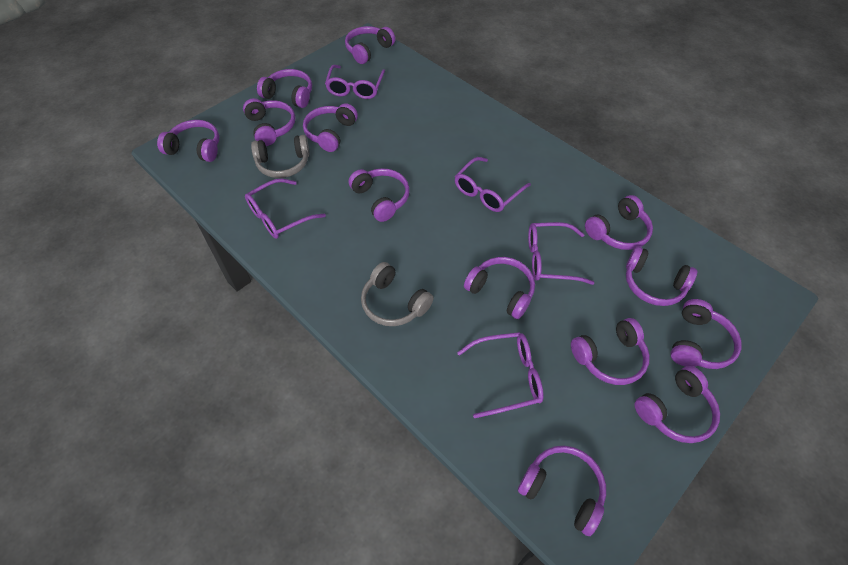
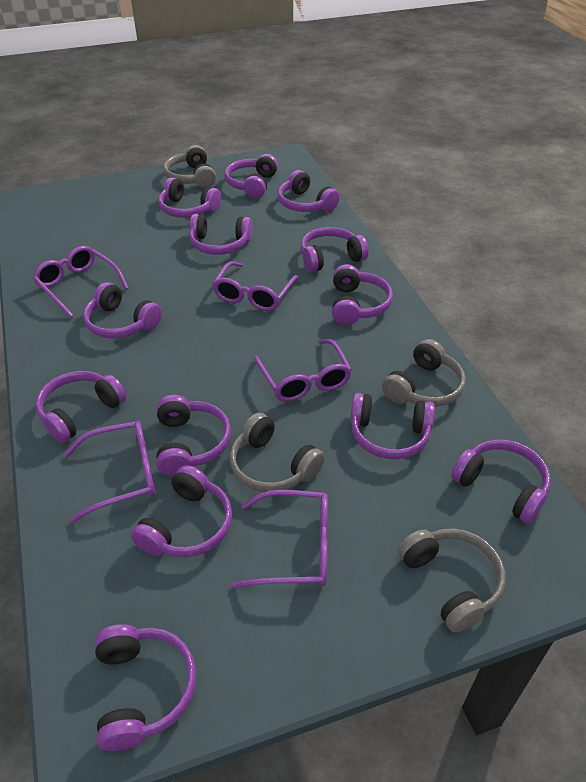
grey headphones: 2 -> 4

